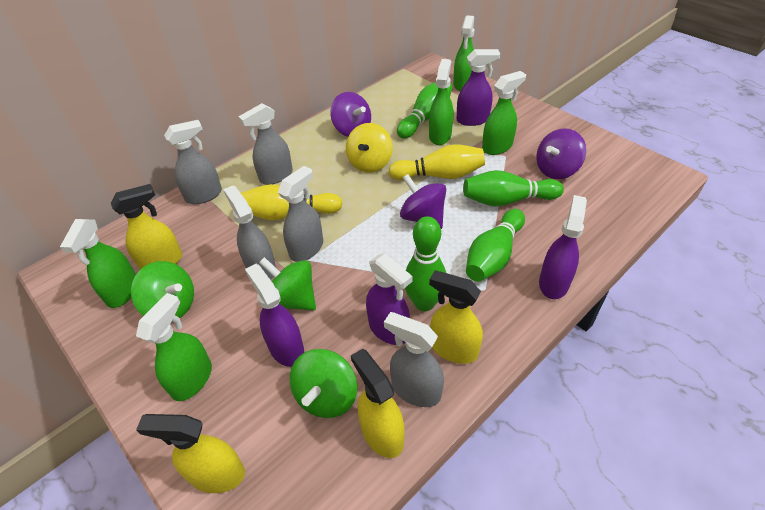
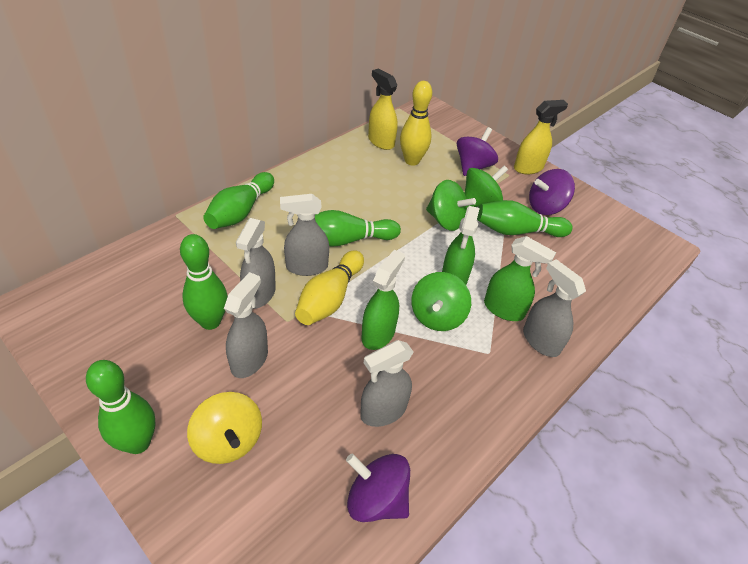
green bowling pin: 4 -> 5
green spray bottle: 5 -> 3
purple spray bottle: 4 -> 0
yellow spray bottle: 4 -> 2

